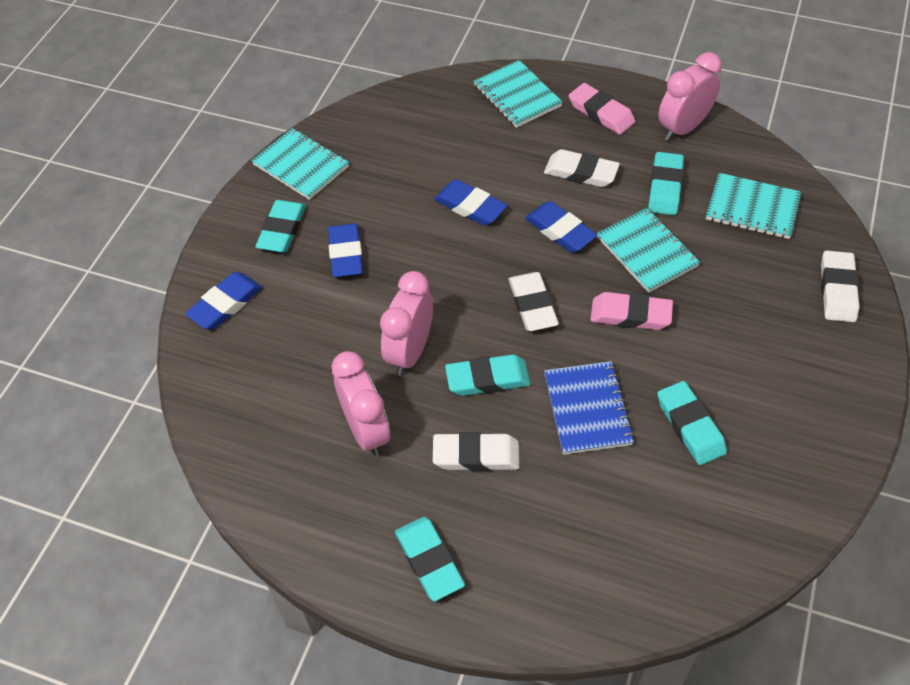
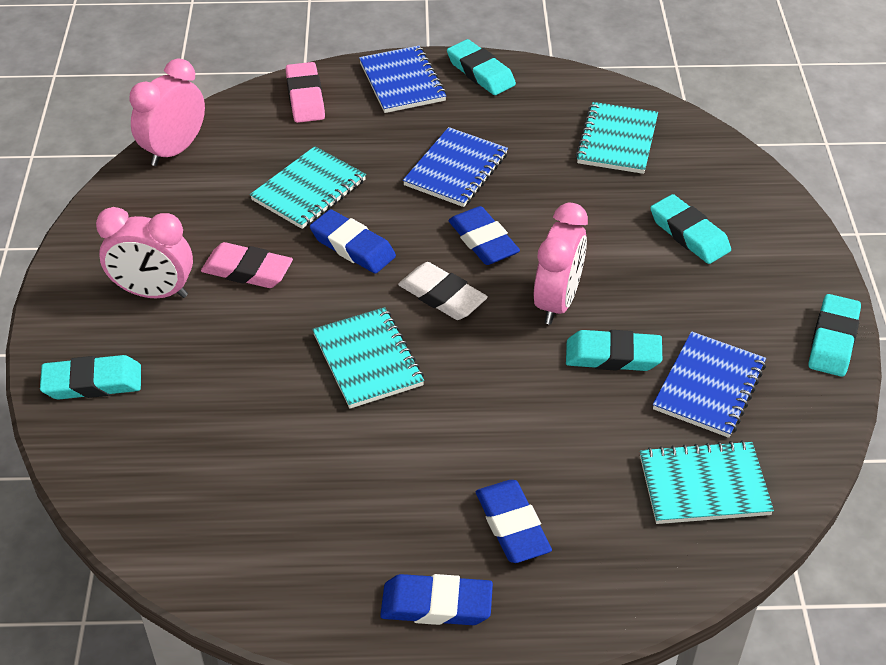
blue notebook: 1 -> 3
white eraser: 4 -> 1

